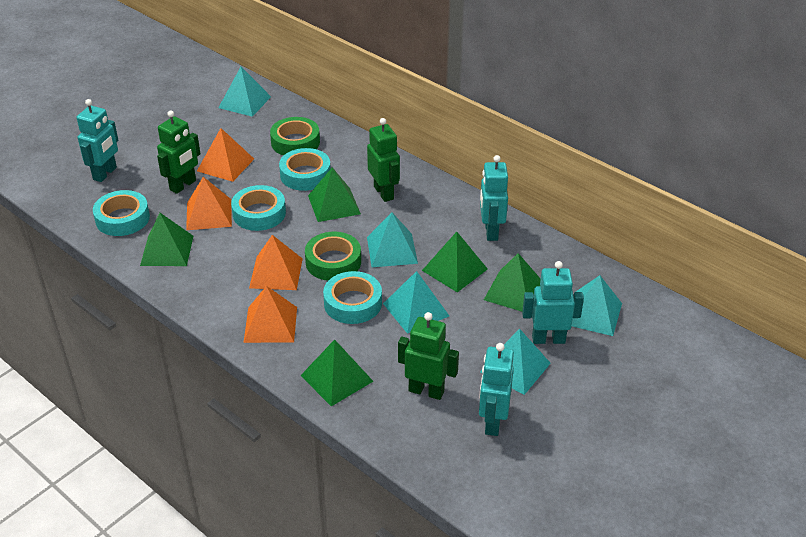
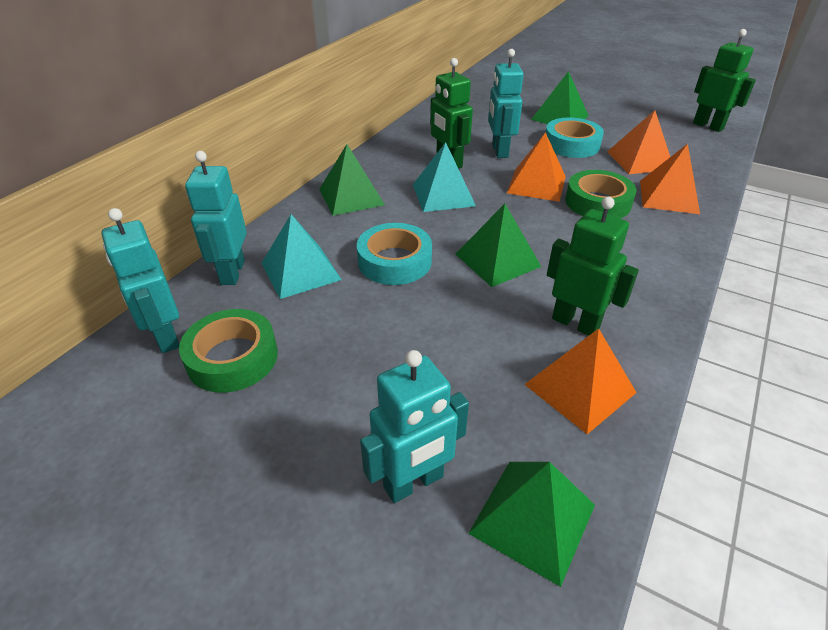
green pyramid: 5 -> 4
turquoise pyramid: 5 -> 2
turquoise tape: 4 -> 2

